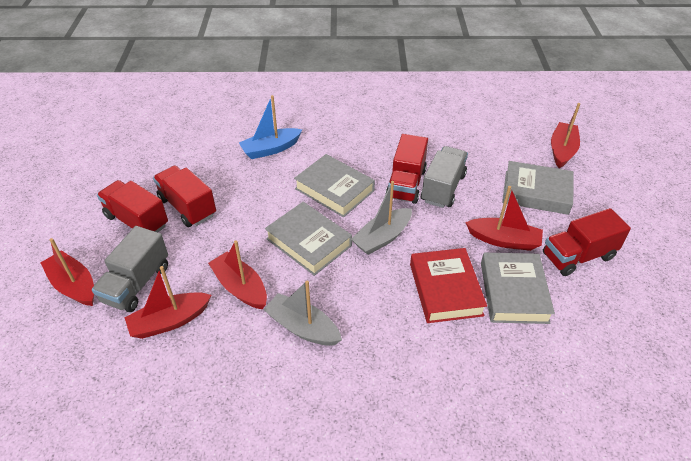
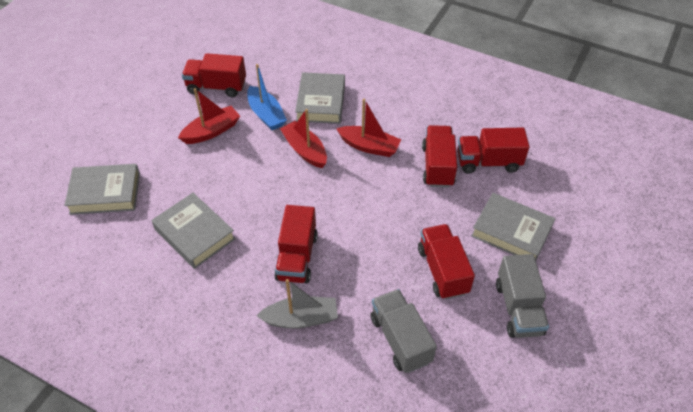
grey boat: 2 -> 1
red boat: 5 -> 3
red book: 1 -> 0
red truck: 4 -> 5

